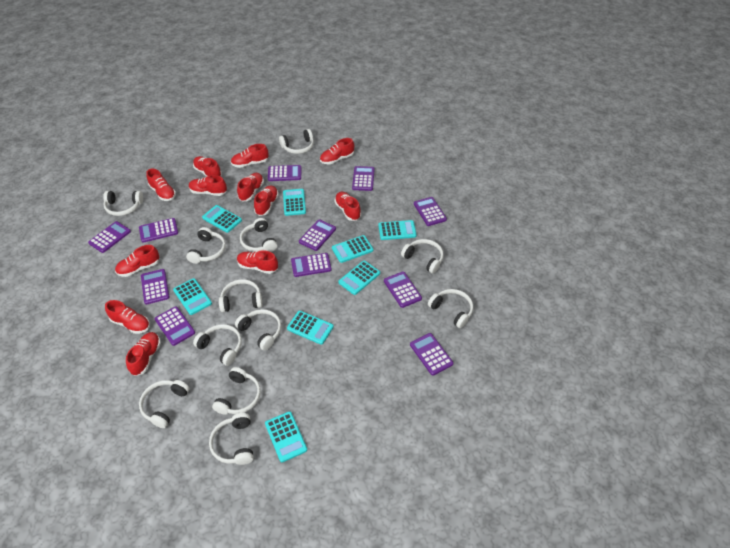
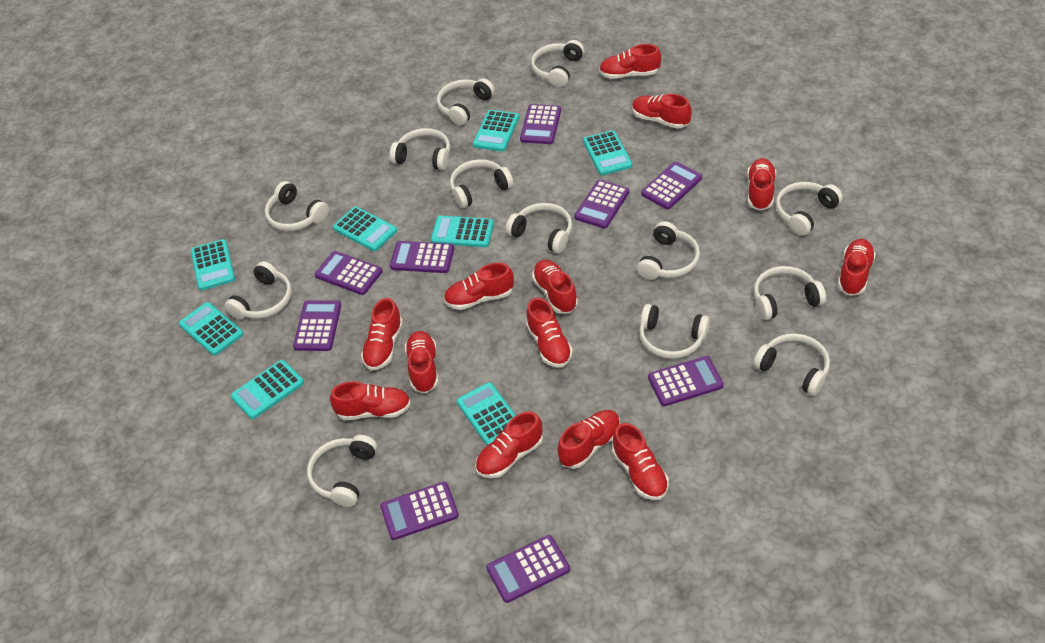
purple calculator: 11 -> 9
red shoe: 12 -> 13
white headphones: 12 -> 13

